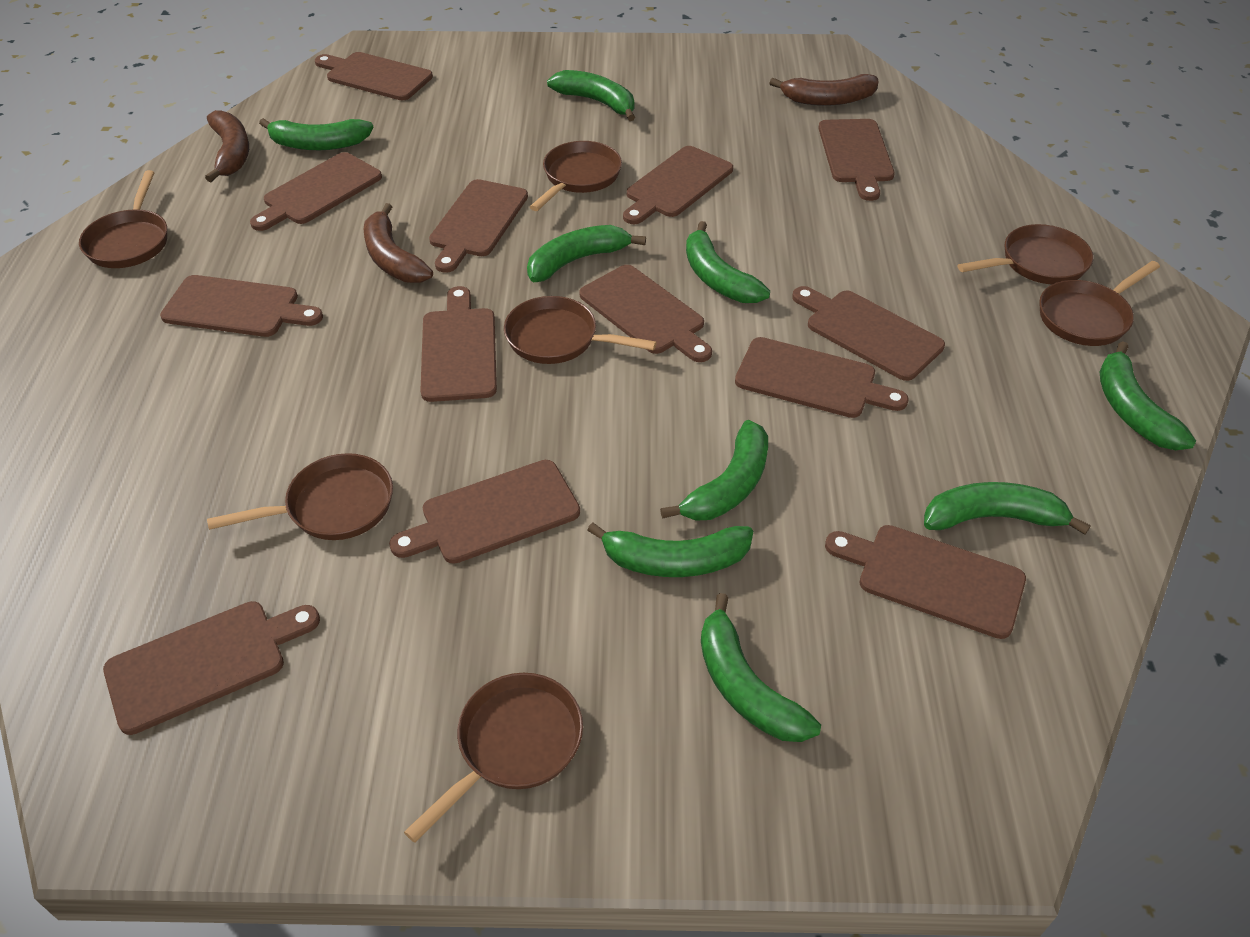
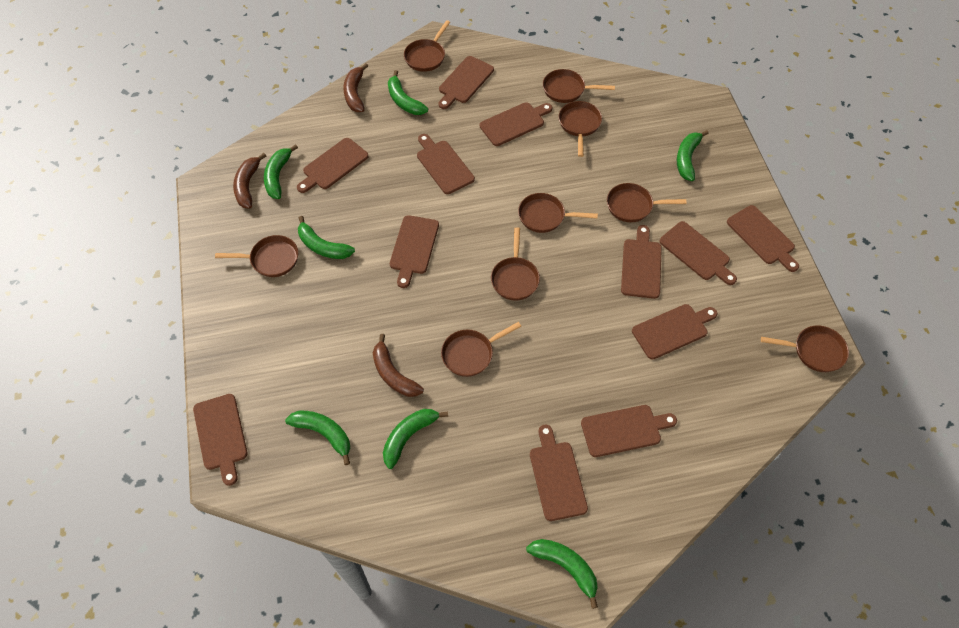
brown cutting board: 13 -> 12
brown pan: 7 -> 9
green banana: 9 -> 7

